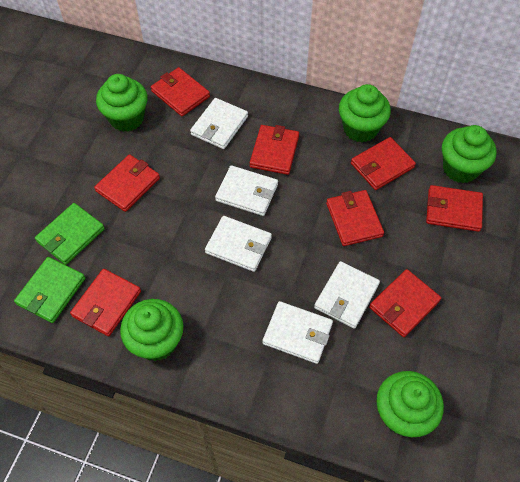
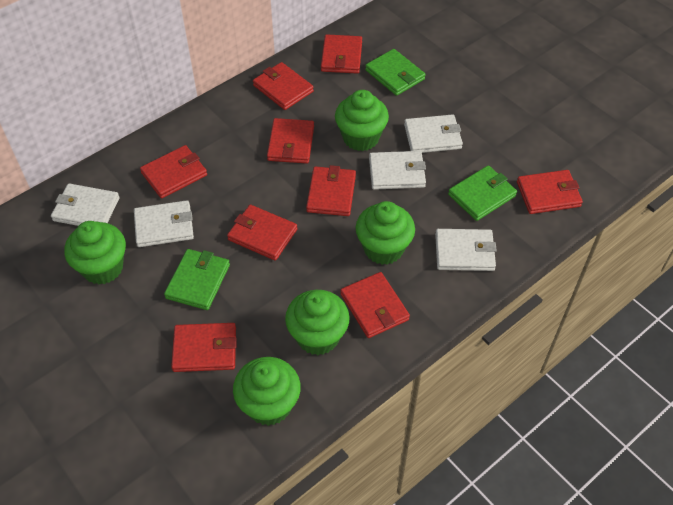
green wallet: 2 -> 3
red wallet: 8 -> 9

